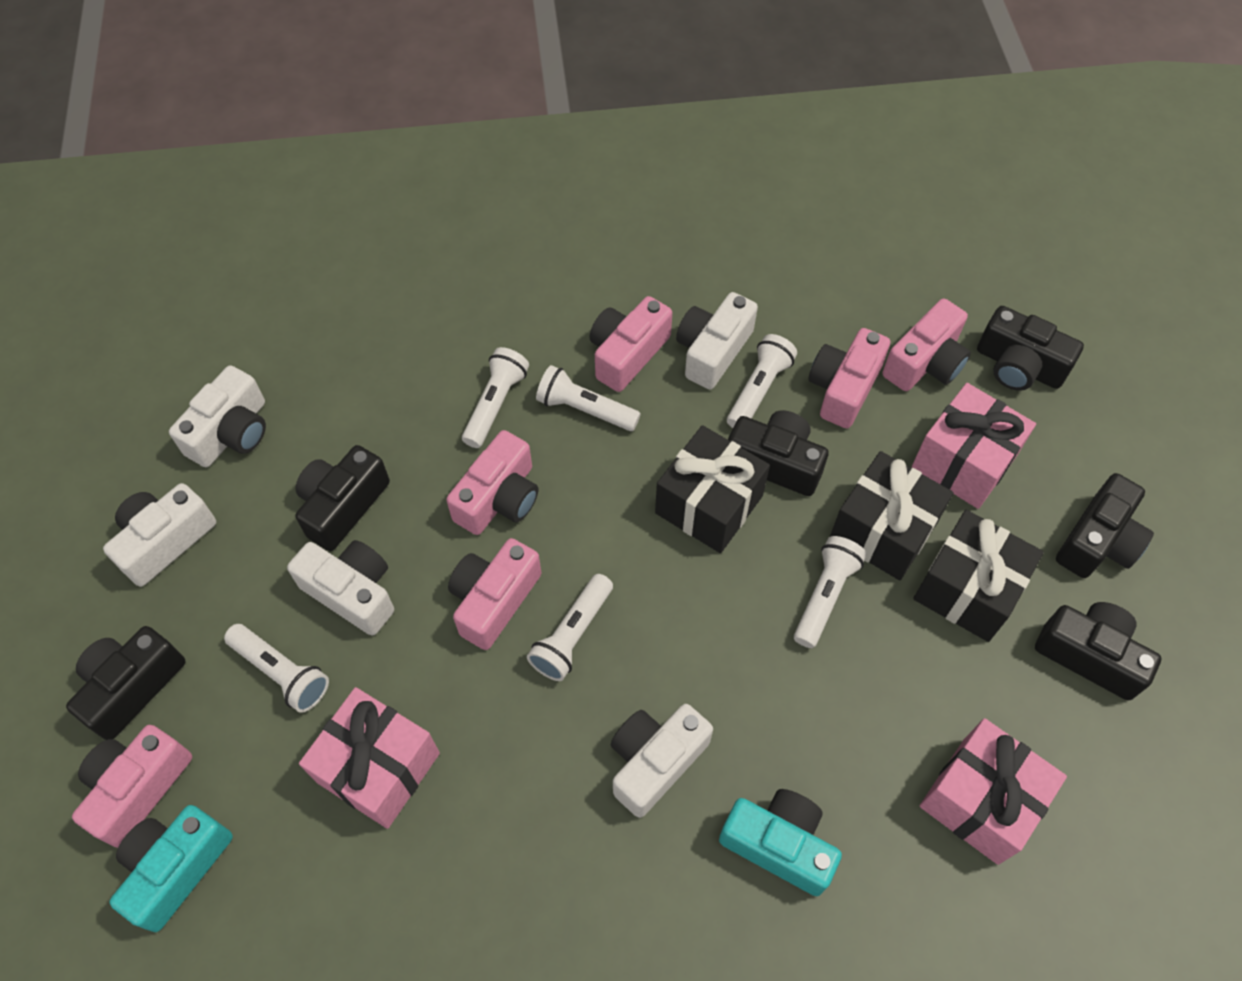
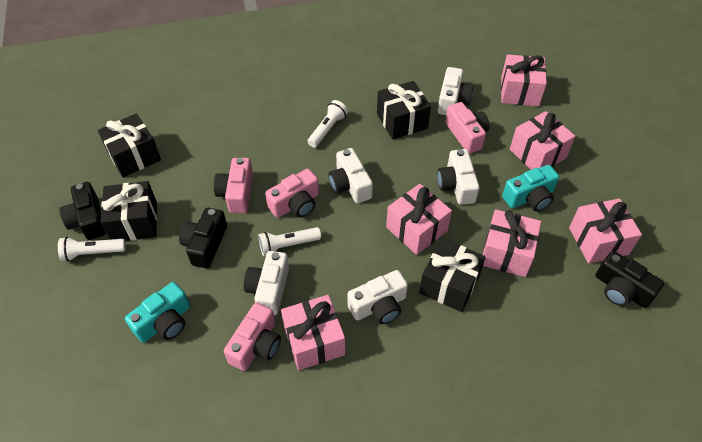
black camera: 6 -> 3
black gift: 3 -> 4
pink camera: 6 -> 4
pink gift: 3 -> 6
white flashlight: 6 -> 3

